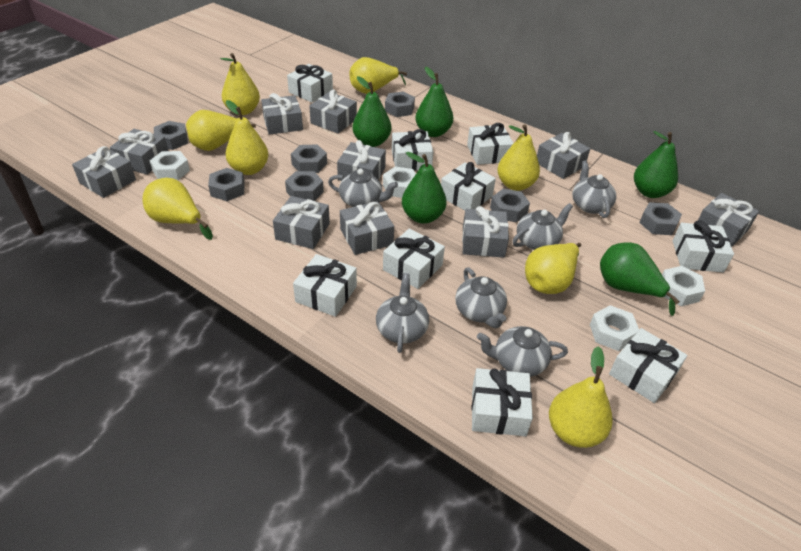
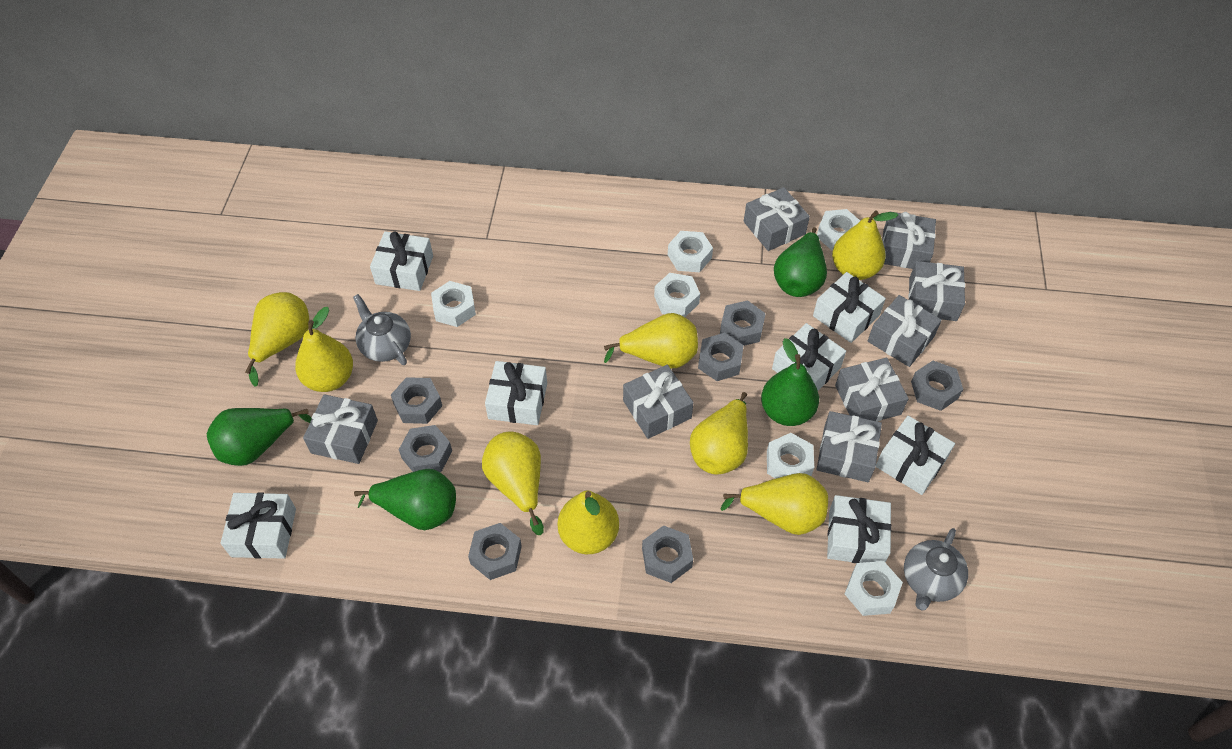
green pear: 5 -> 4
grey gift: 10 -> 8
grey teapot: 6 -> 2
white gift: 9 -> 7
white nut: 4 -> 6

